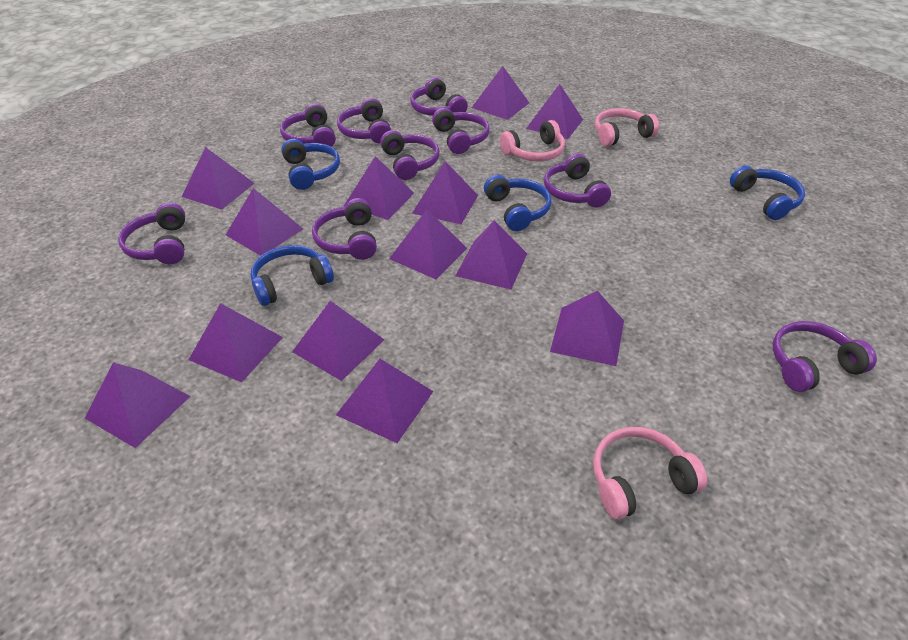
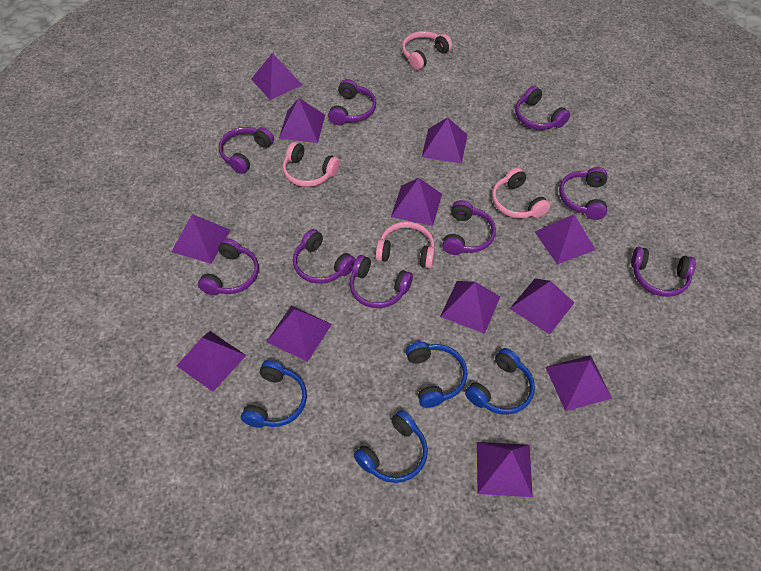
pink headphones: 3 -> 4
purple pyramid: 13 -> 12

